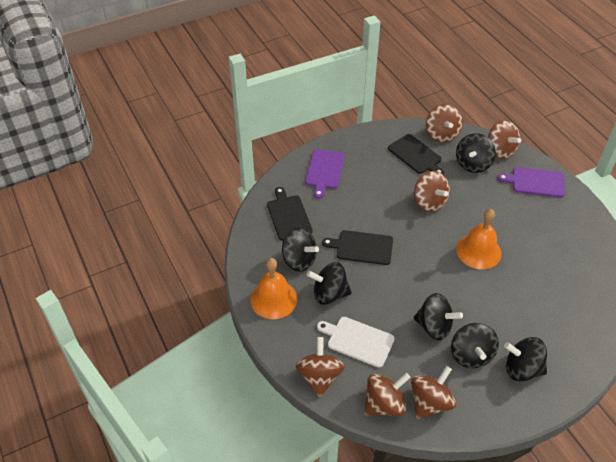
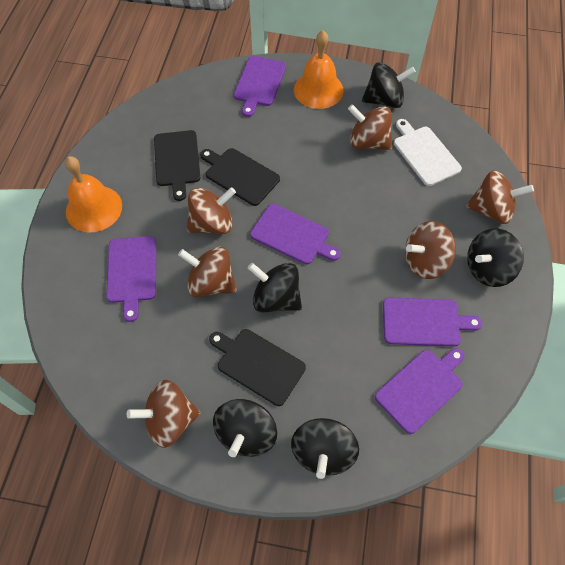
black spinning top: 6 -> 5
purple cutting board: 2 -> 5

